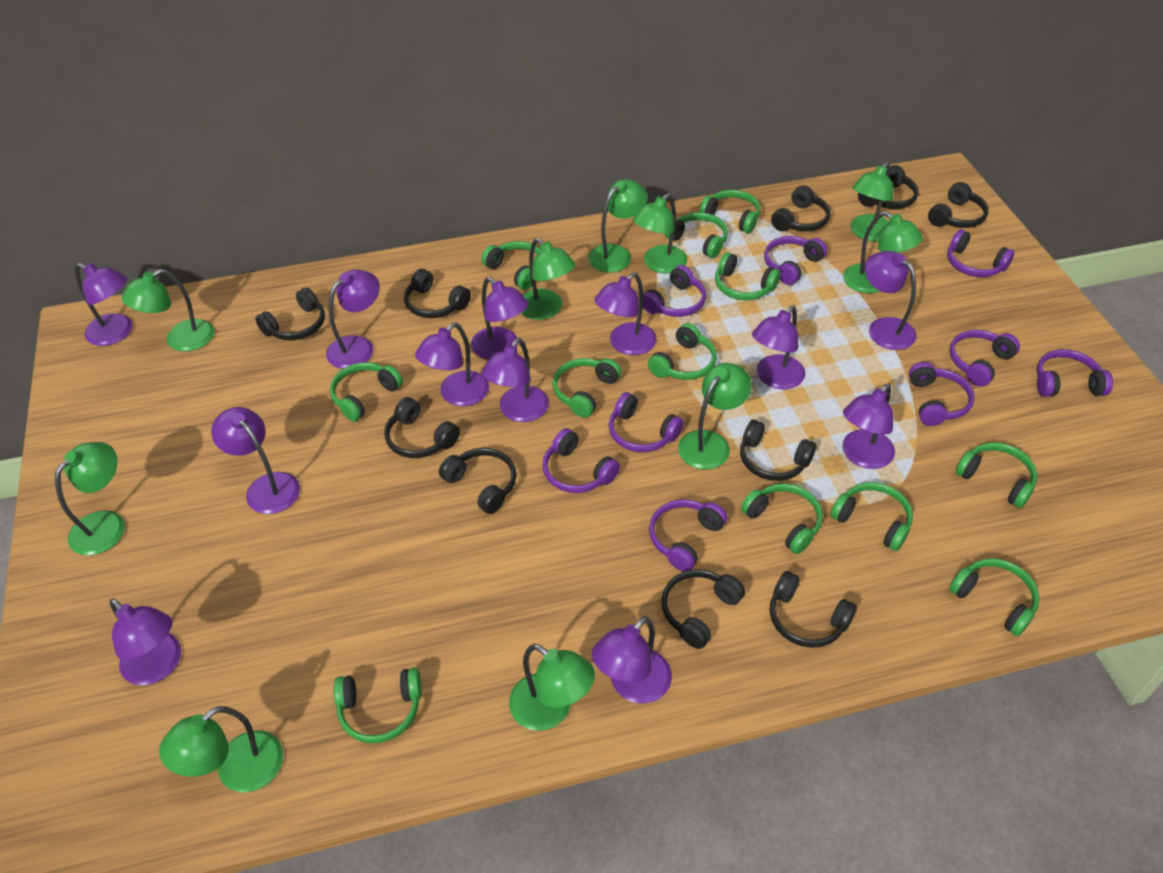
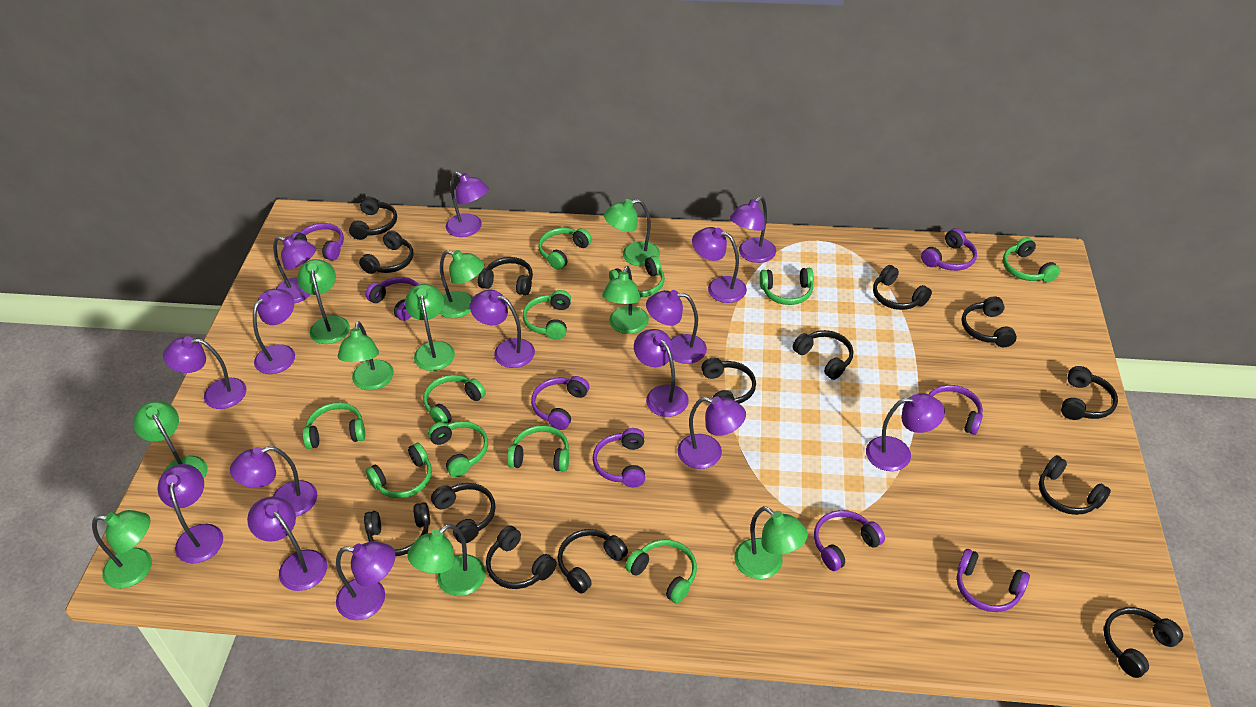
black headphones: 10 -> 14
green headphones: 12 -> 11
purple headphones: 9 -> 8
purple lamp: 12 -> 15

